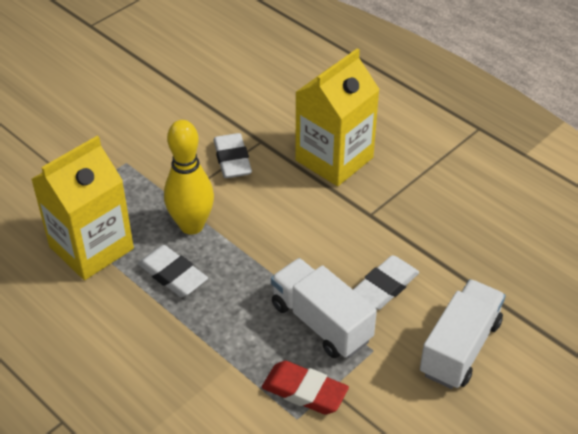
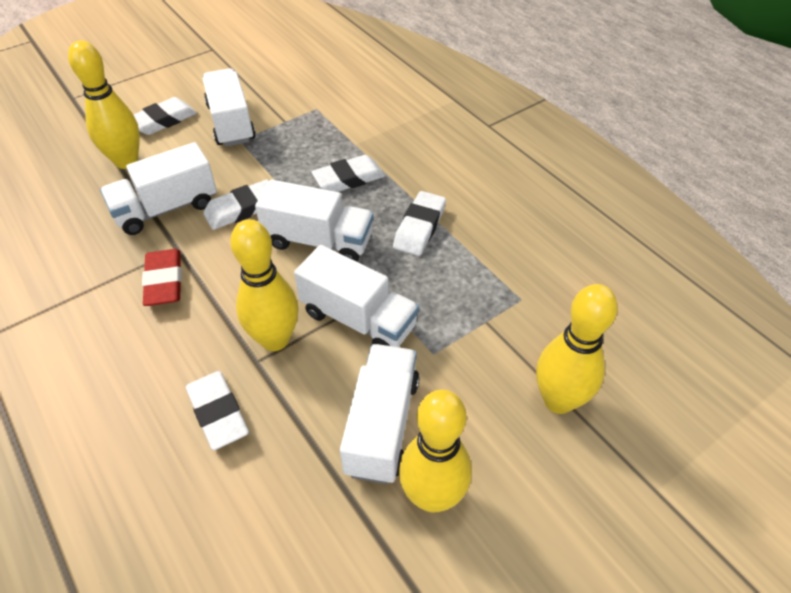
white eraser: 3 -> 5
white truck: 2 -> 5
yellow bowling pin: 1 -> 4
yellow carton: 2 -> 0

